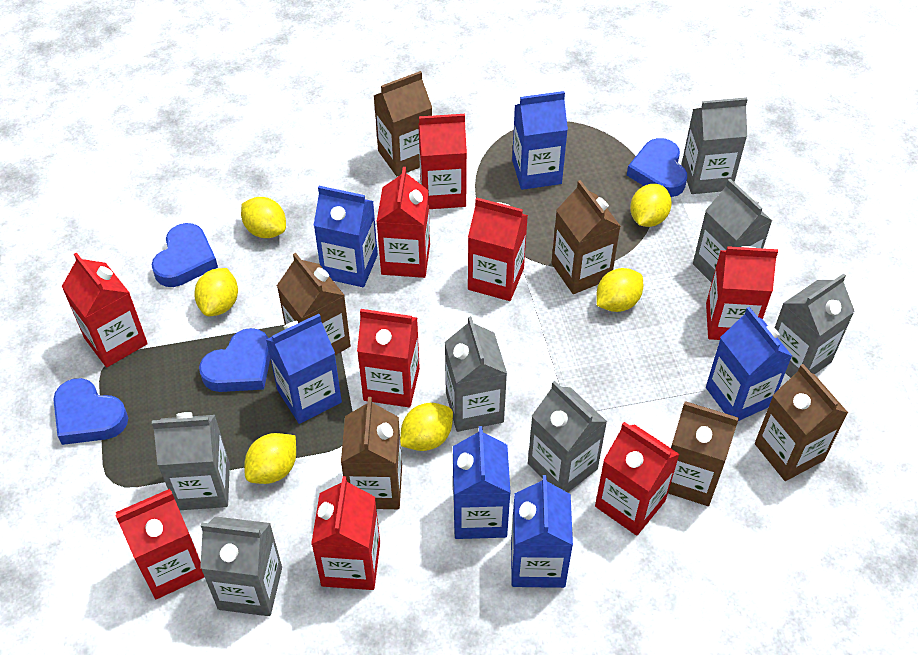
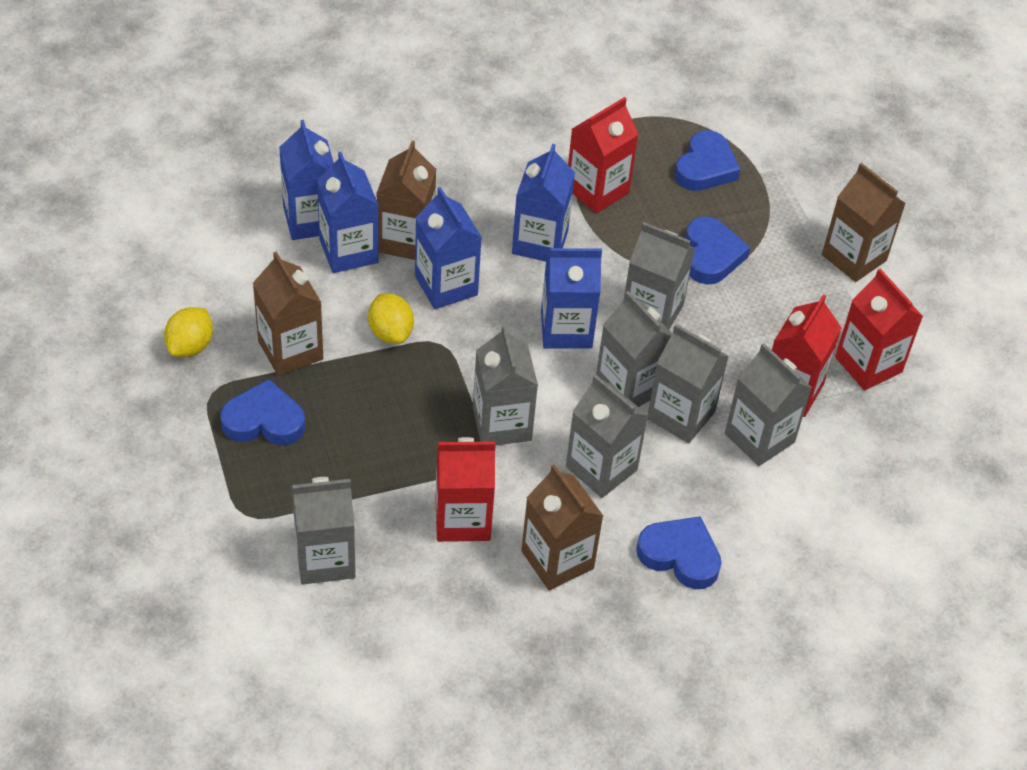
blue carton: 6 -> 5
brown carton: 6 -> 4
red carton: 9 -> 4
yellow lemon: 6 -> 2

